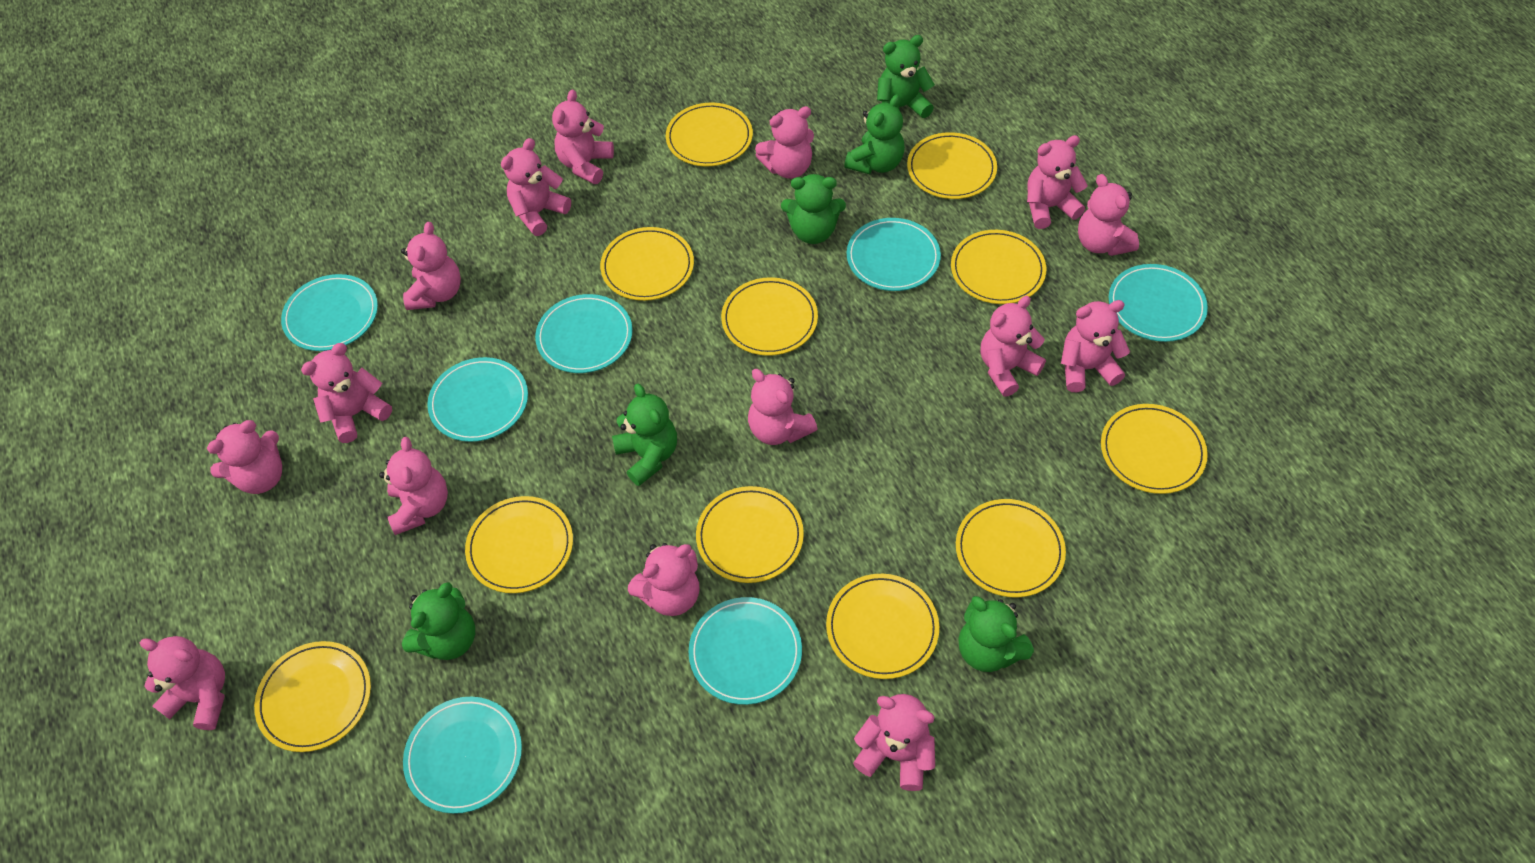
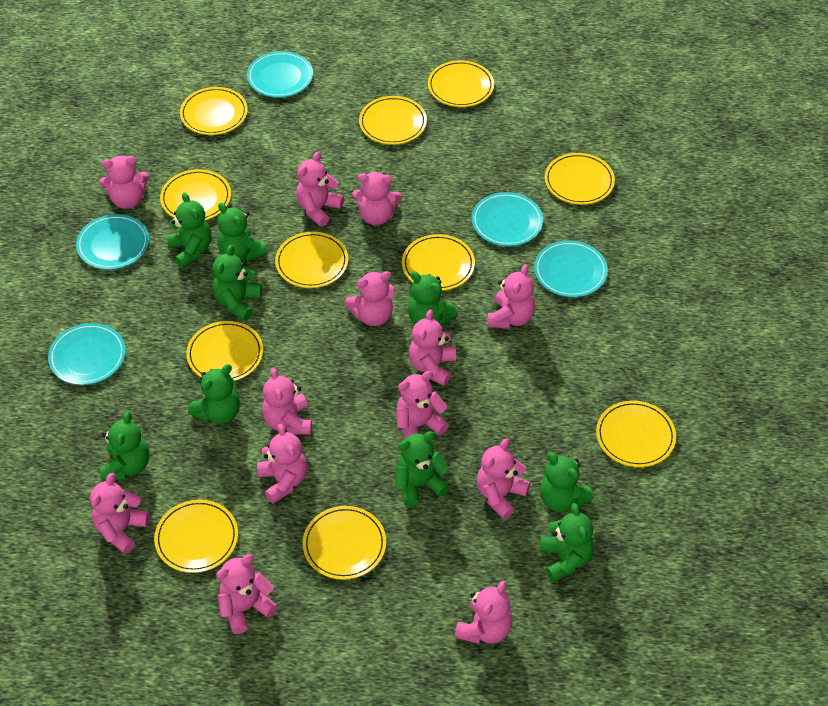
green teddy bear: 6 -> 9
pink teddy bear: 15 -> 13
turquoise plate: 7 -> 5

